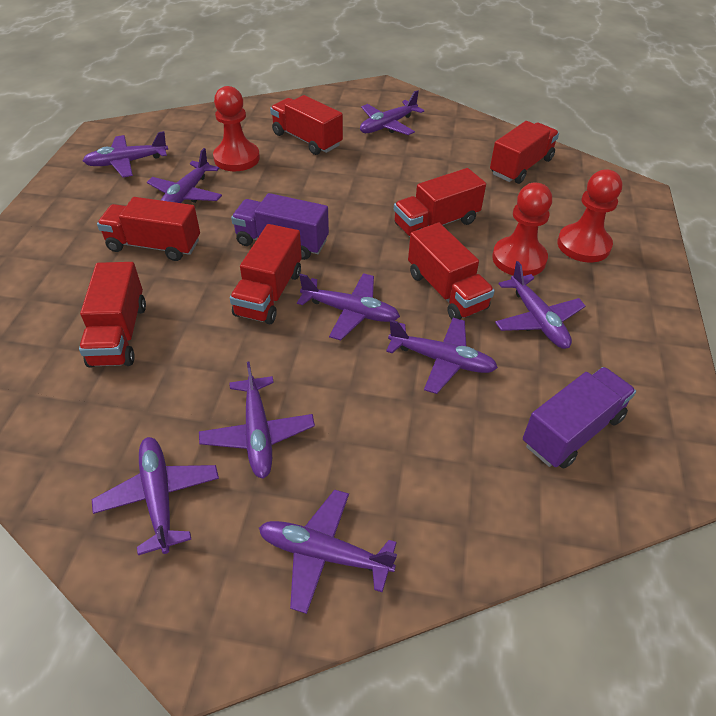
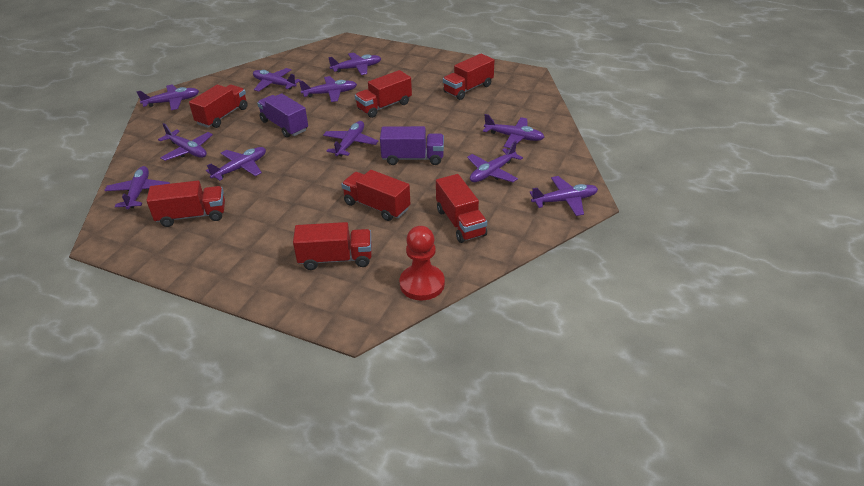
purple plane: 9 -> 11
red pawn: 3 -> 1

